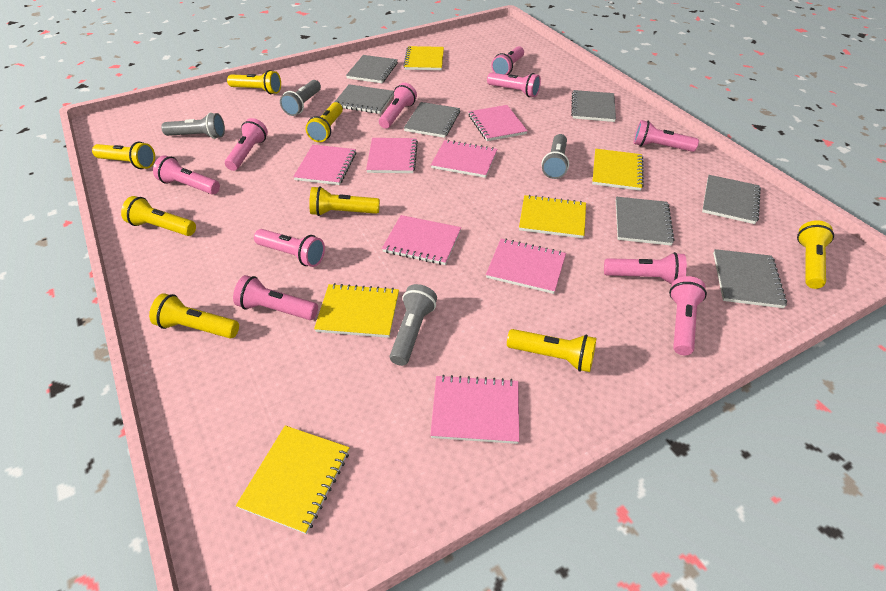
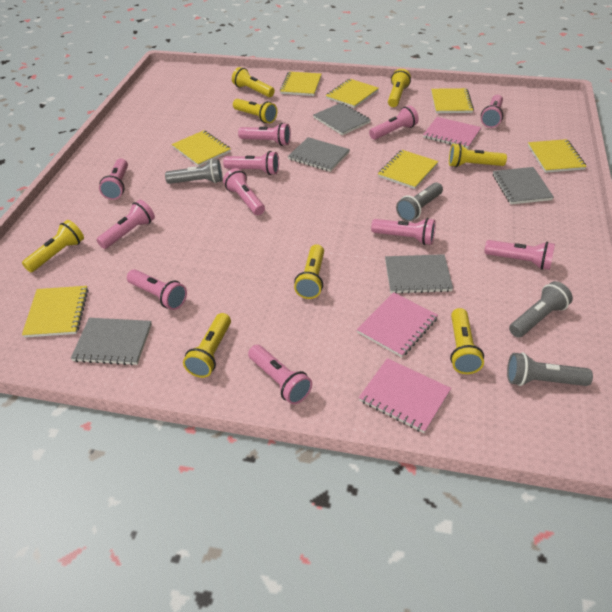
grey notebook: 7 -> 5
pink flashlight: 10 -> 11
pink notebook: 7 -> 3
yellow notebook: 5 -> 7

